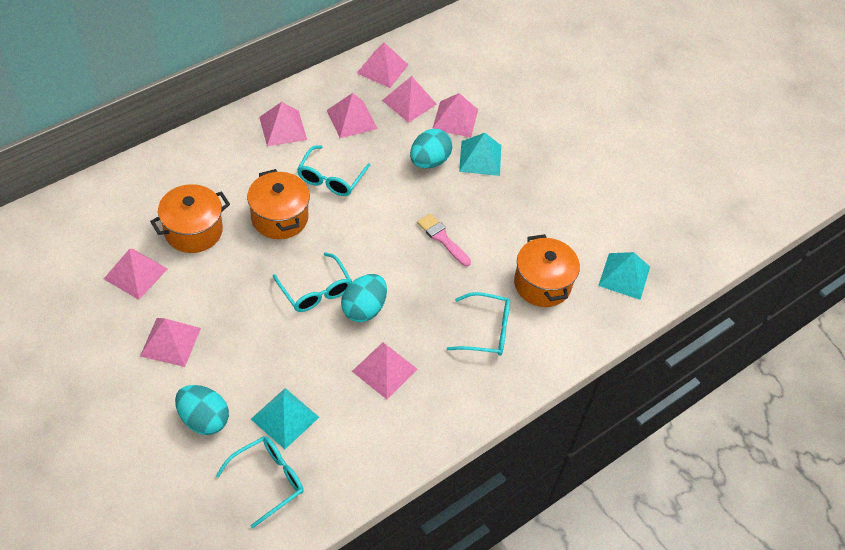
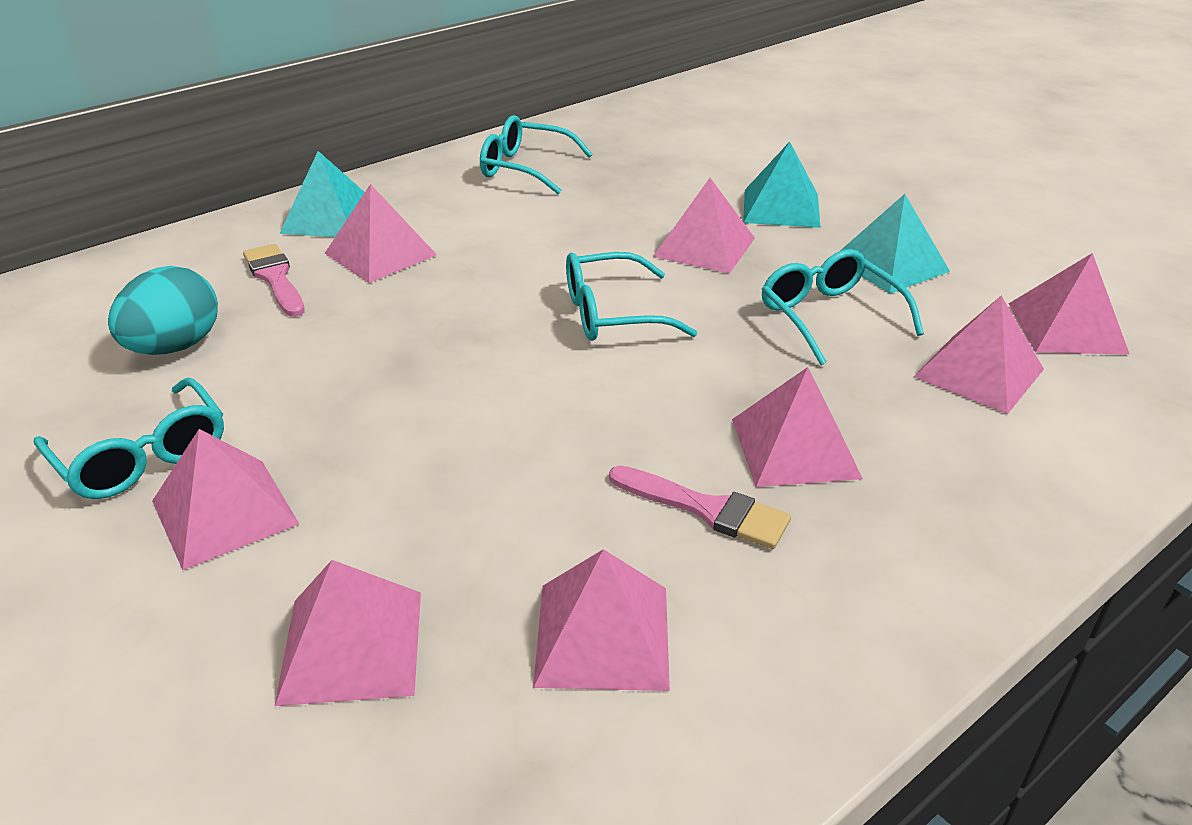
orange pot: 3 -> 0
pink brush: 1 -> 2
turquoise egg: 3 -> 1

